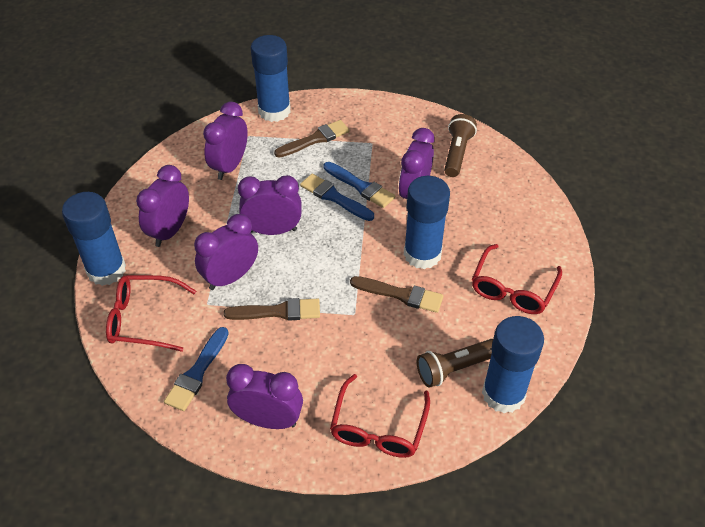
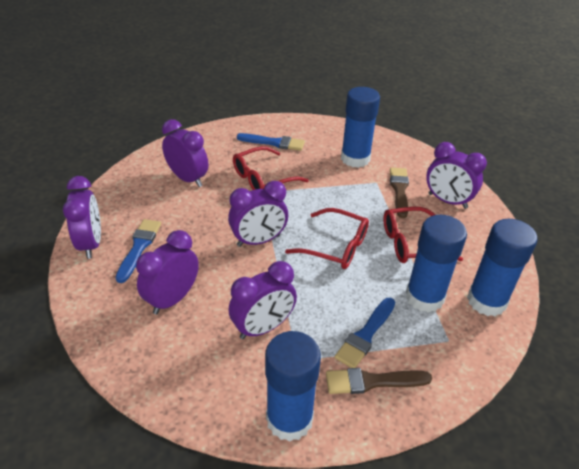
brown brush: 3 -> 2
brown flashlight: 2 -> 0

